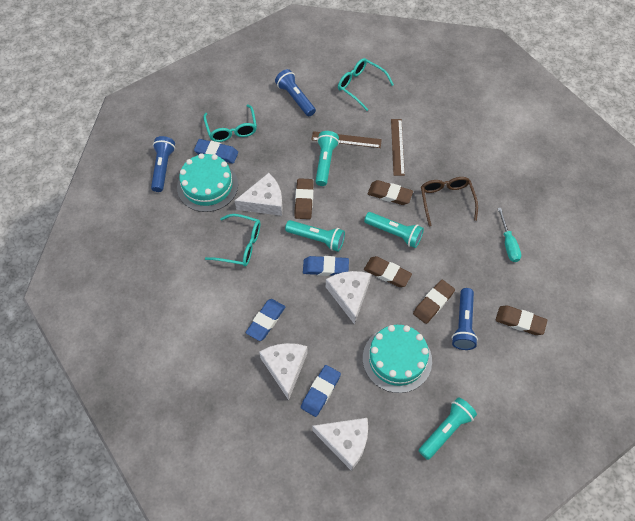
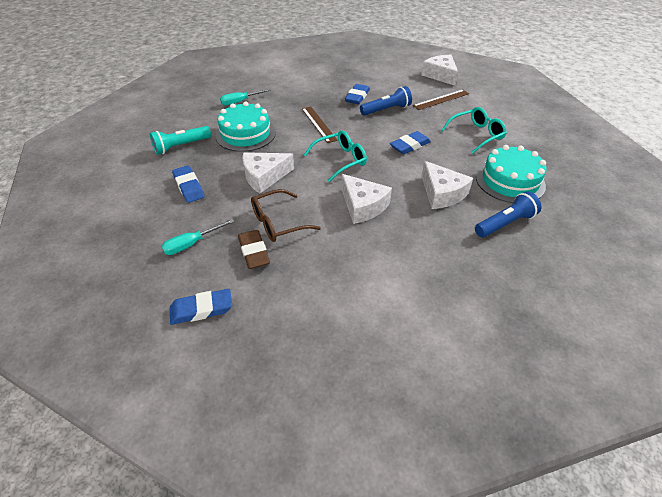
blue flashlight: 3 -> 2
brown eraser: 5 -> 1
turquoise flashlight: 4 -> 1
turquoise glasses: 3 -> 2
turquoise screwdriver: 1 -> 2

